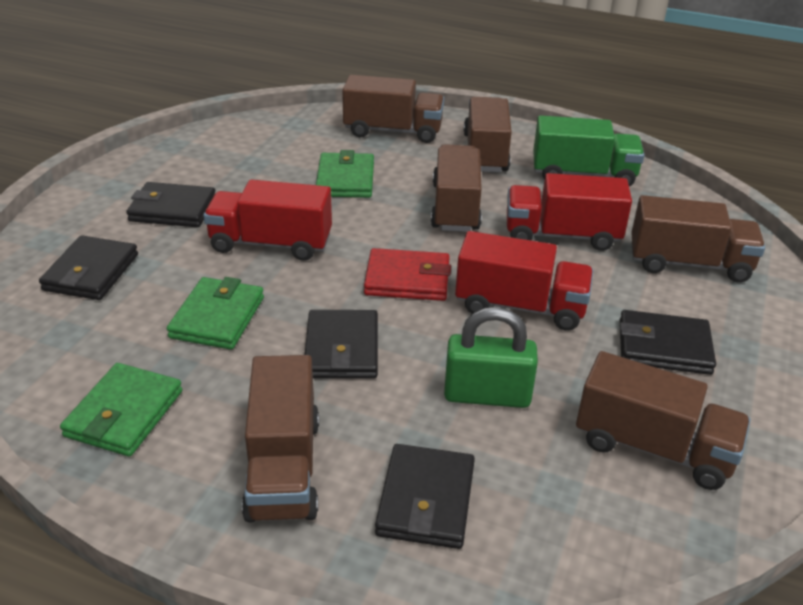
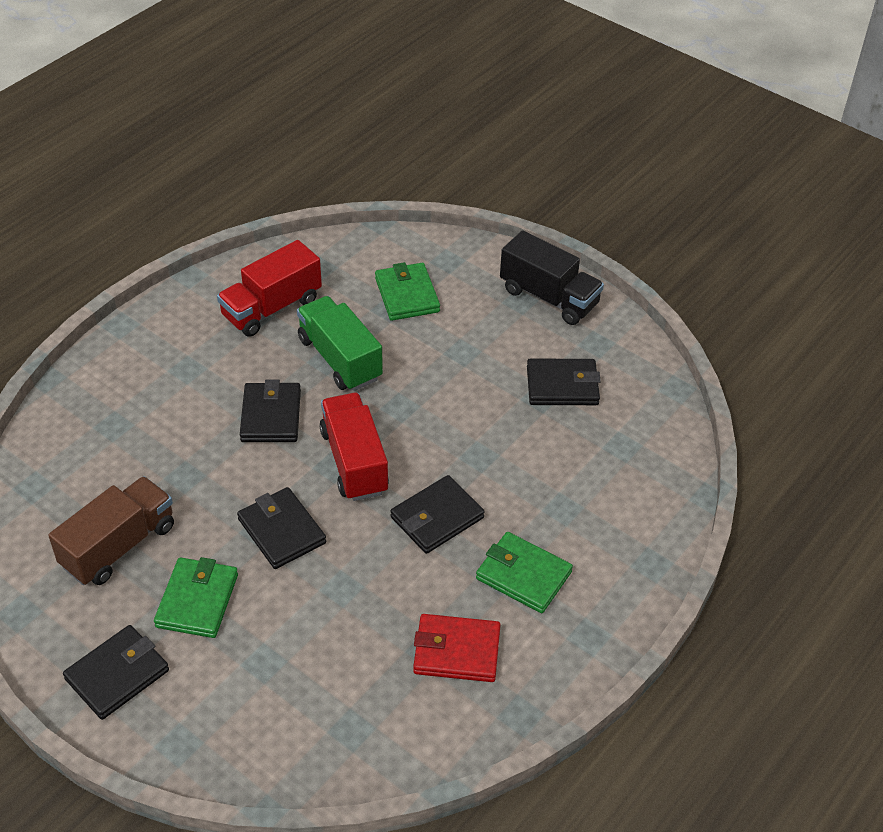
black truck: 0 -> 1
brown truck: 6 -> 1
green padlock: 1 -> 0
red truck: 3 -> 2

